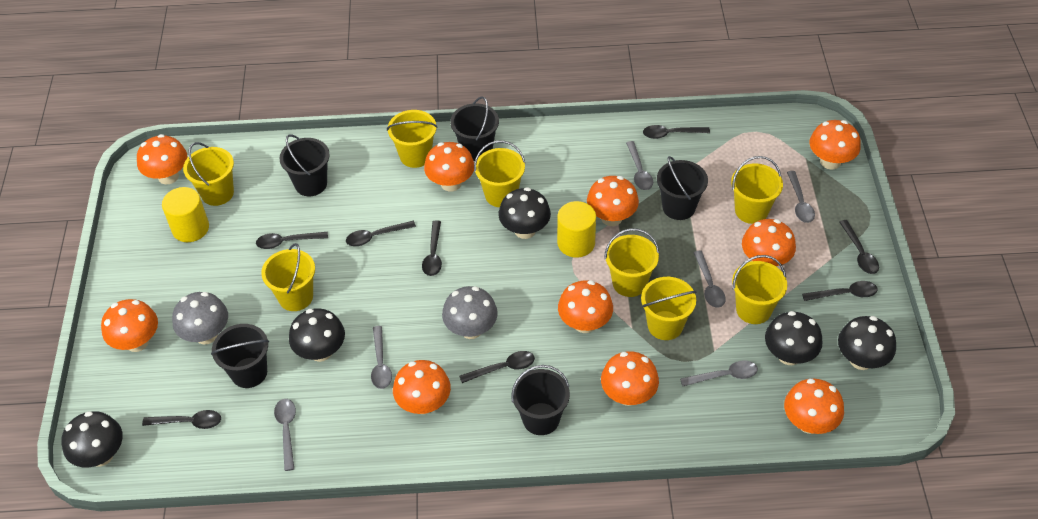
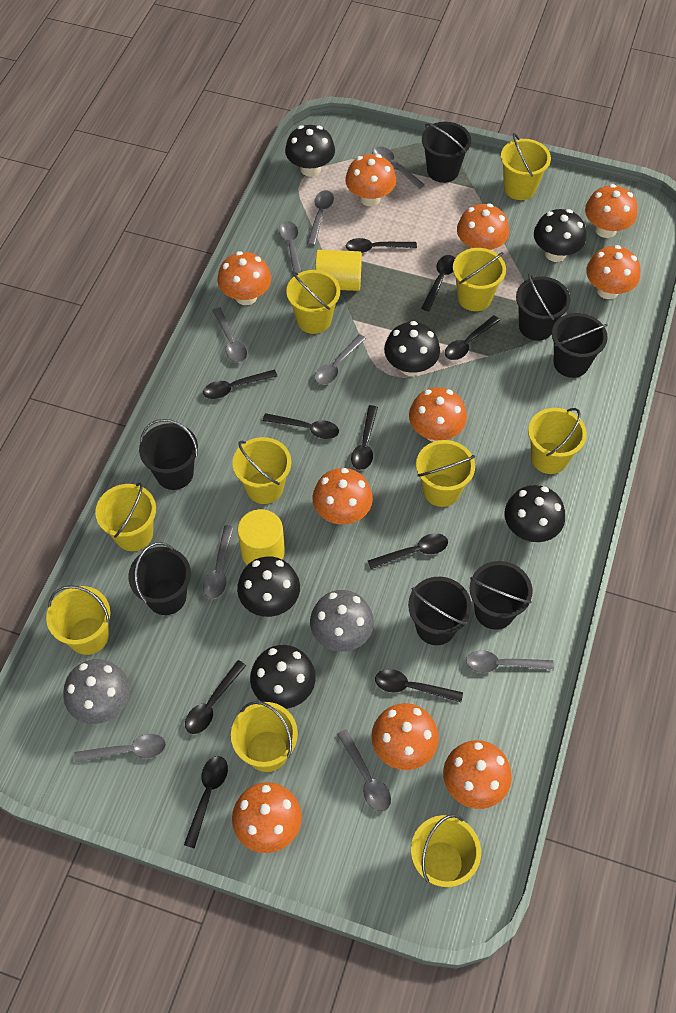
black bucket: 5 -> 7
black mushroom: 5 -> 6
black spoon: 8 -> 10
grey spoon: 6 -> 9
yellow bucket: 8 -> 10

